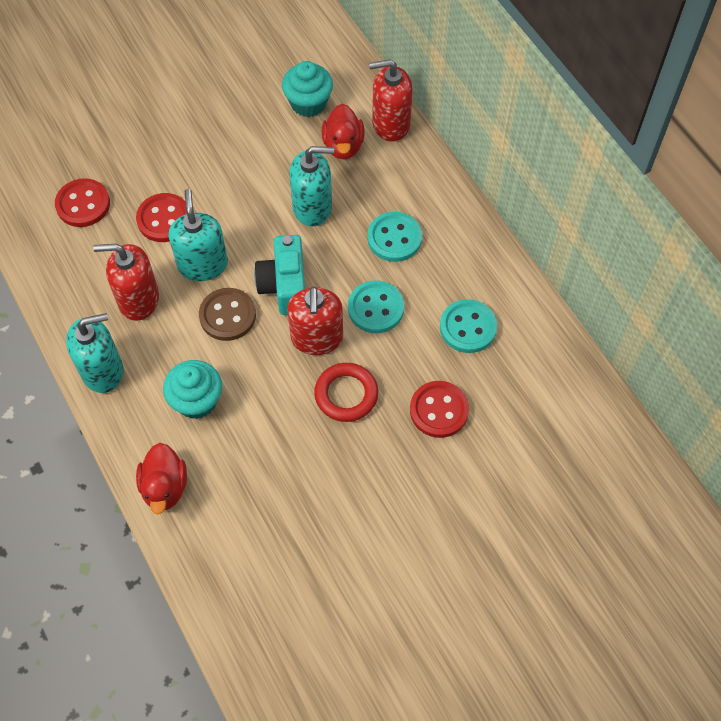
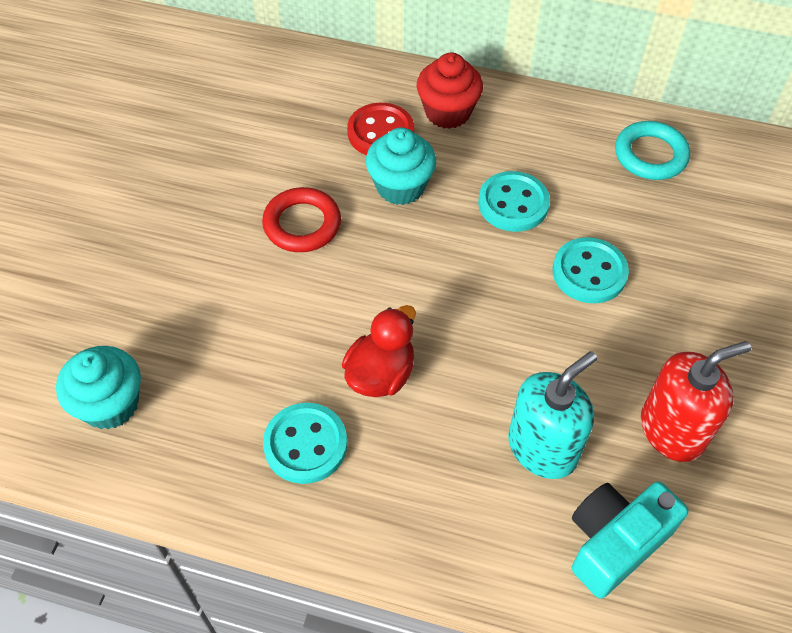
brown button: 1 -> 0
red button: 3 -> 1
red cupcake: 0 -> 1
red duck: 2 -> 1
red soap dispenser: 3 -> 1
turquoise ring: 0 -> 1
turquoise soap dispenser: 3 -> 1

